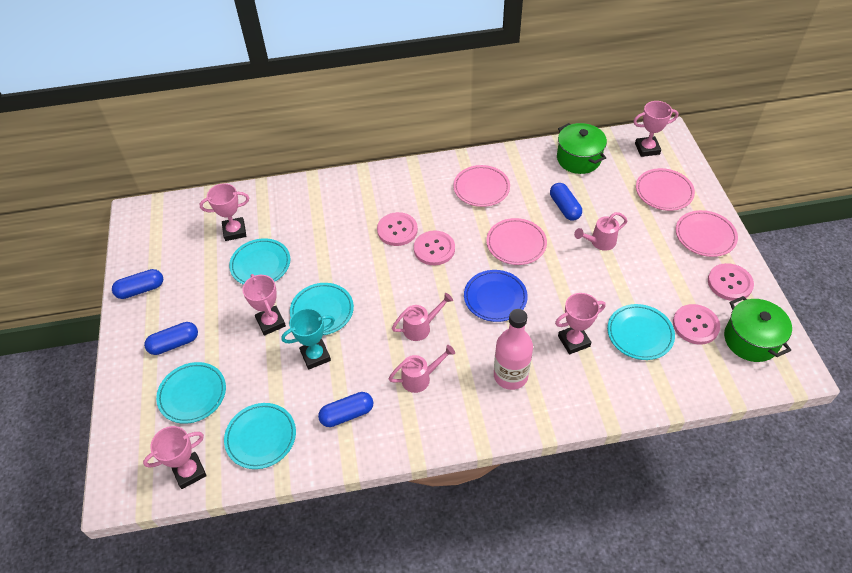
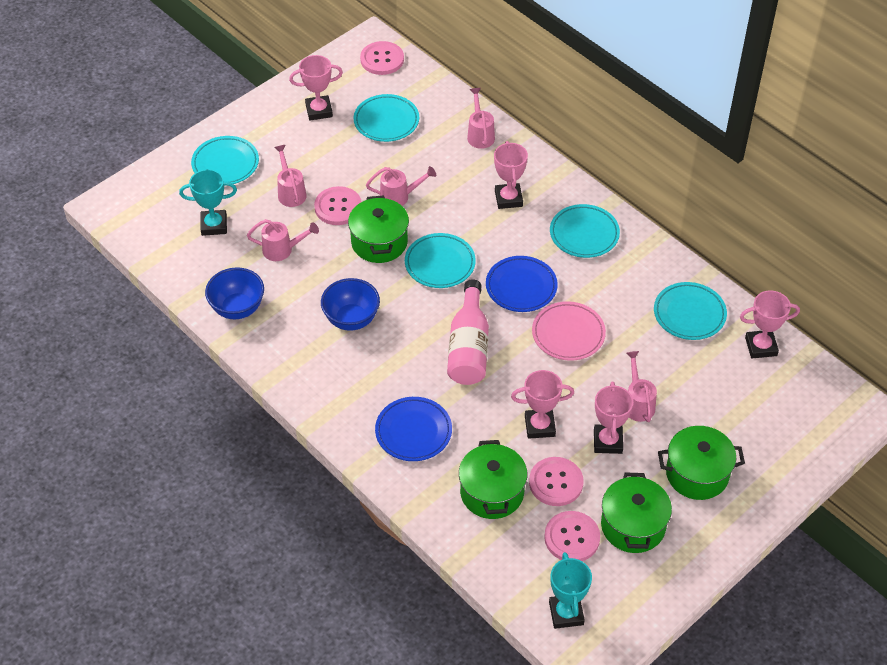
blue bowl: 0 -> 2
blue capsule: 4 -> 0
blue plate: 1 -> 2
green pot: 2 -> 4
pink plate: 4 -> 1
pink watering can: 3 -> 5
turquoise trophy: 1 -> 2

